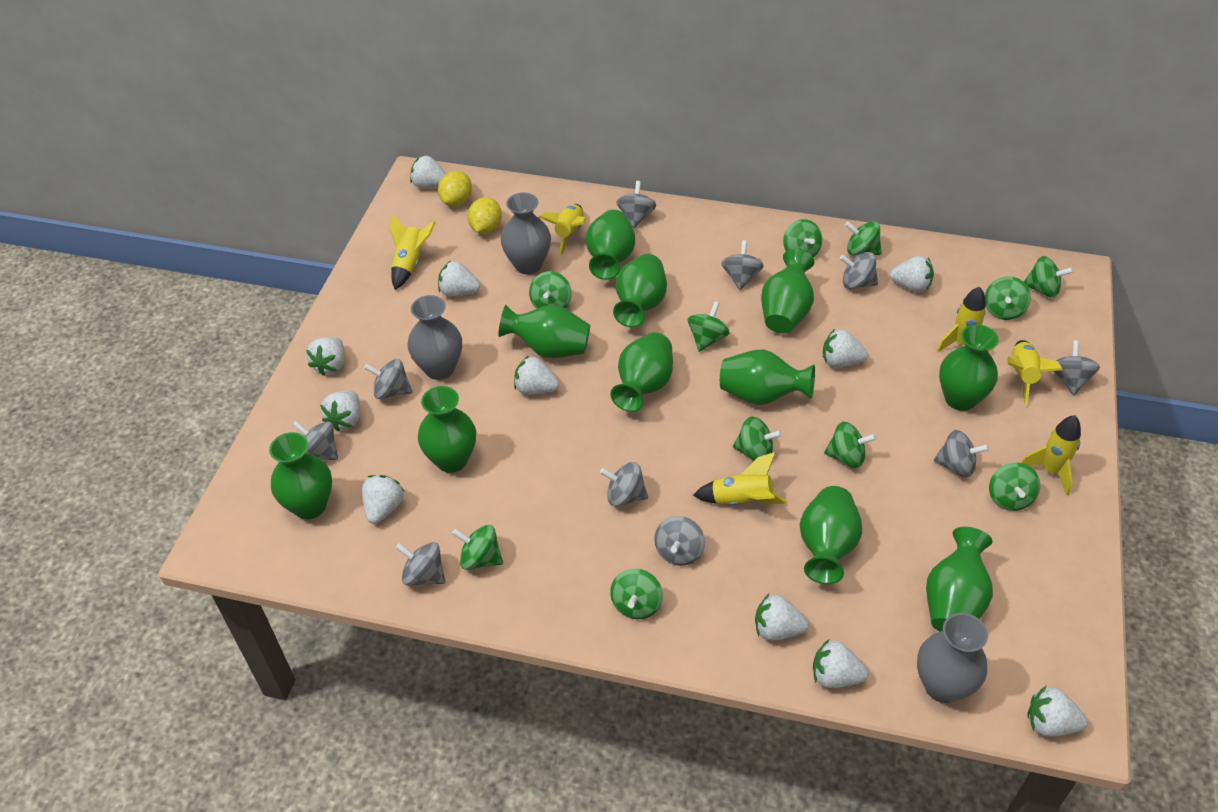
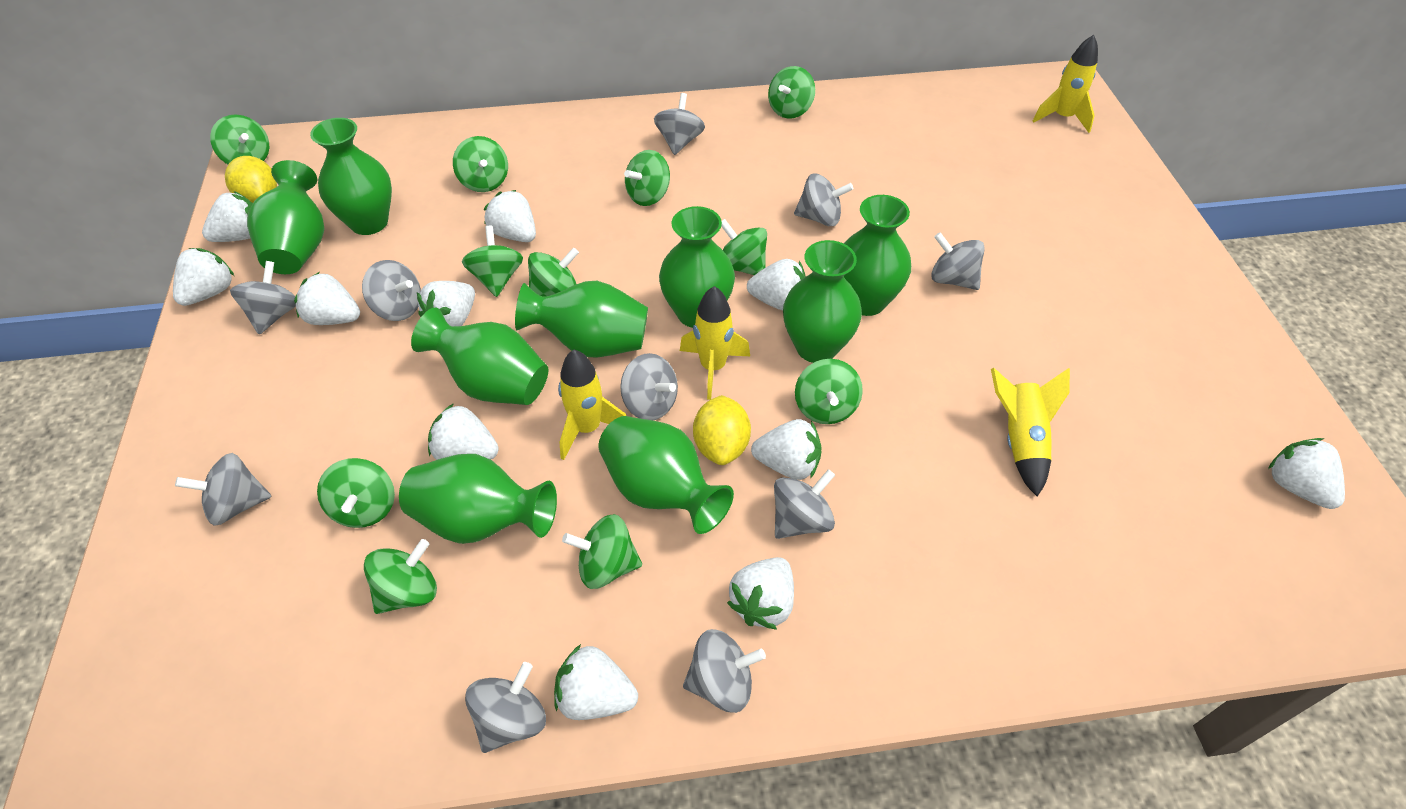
green vase: 11 -> 9
grey vase: 3 -> 0
yellow rocket: 6 -> 4

